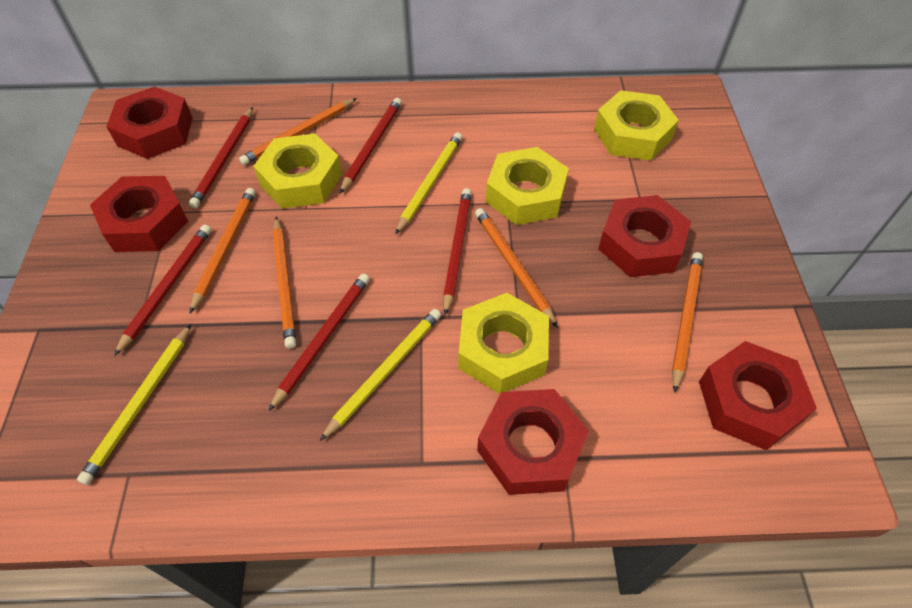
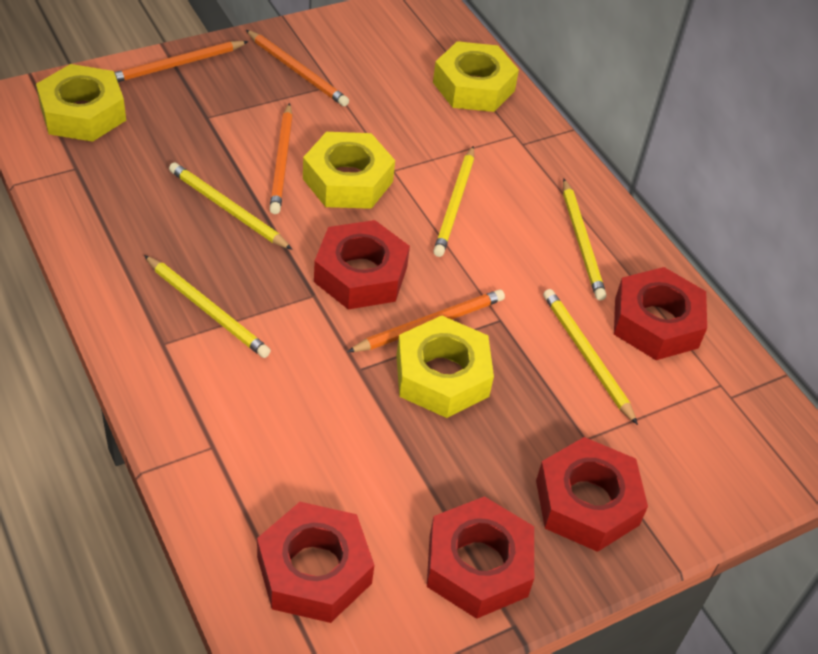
orange pencil: 5 -> 4
red pencil: 5 -> 0
yellow pencil: 3 -> 5

